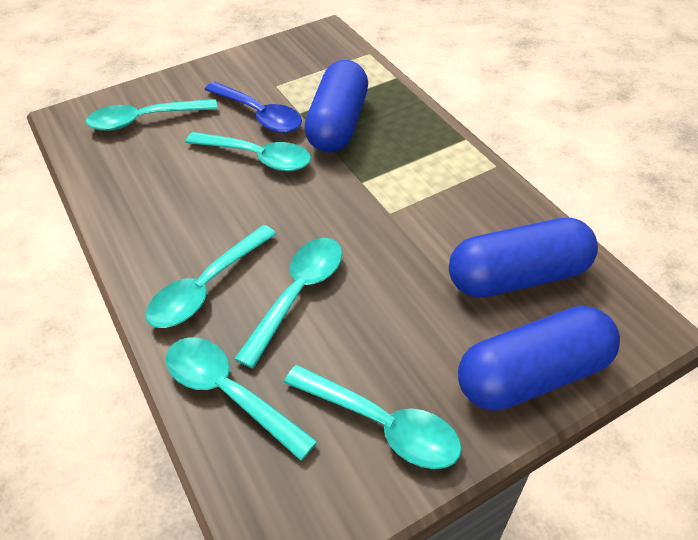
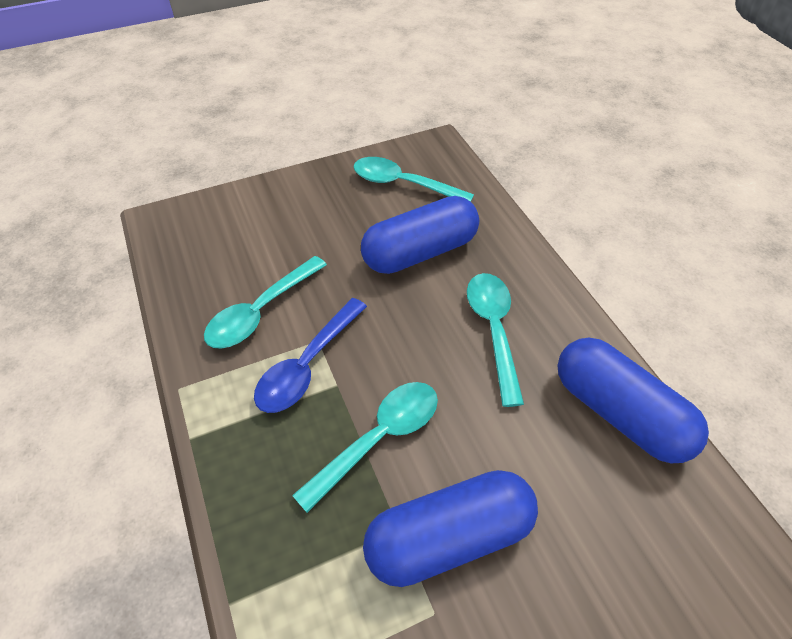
turquoise spoon: 6 -> 4

